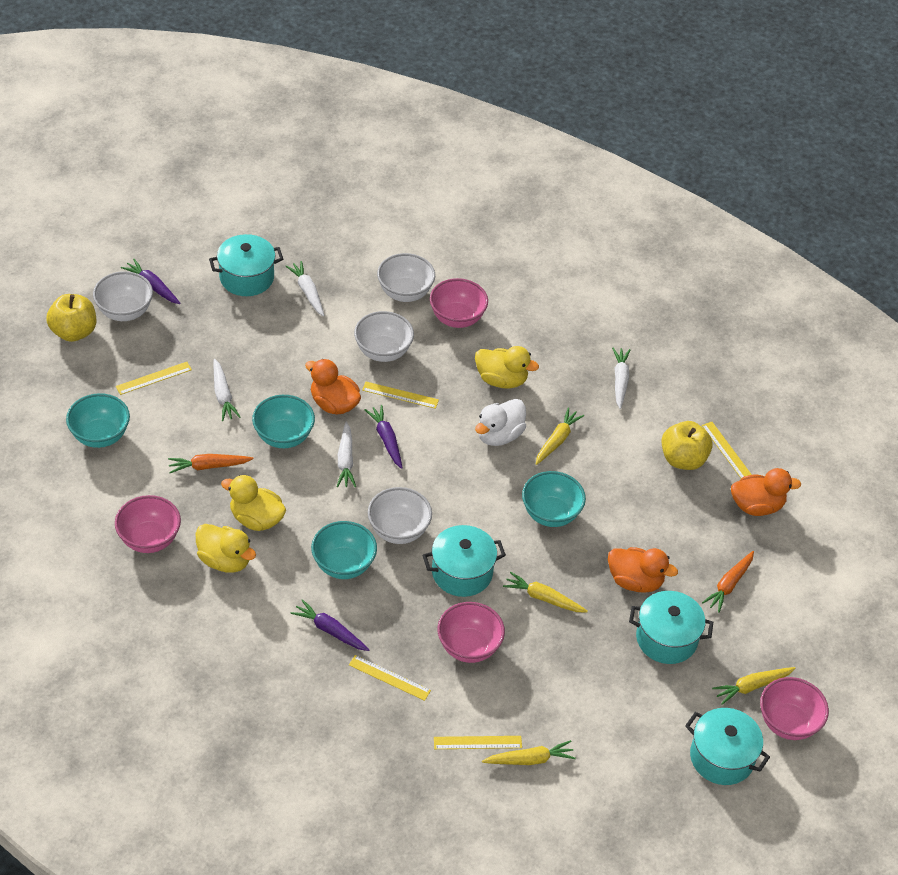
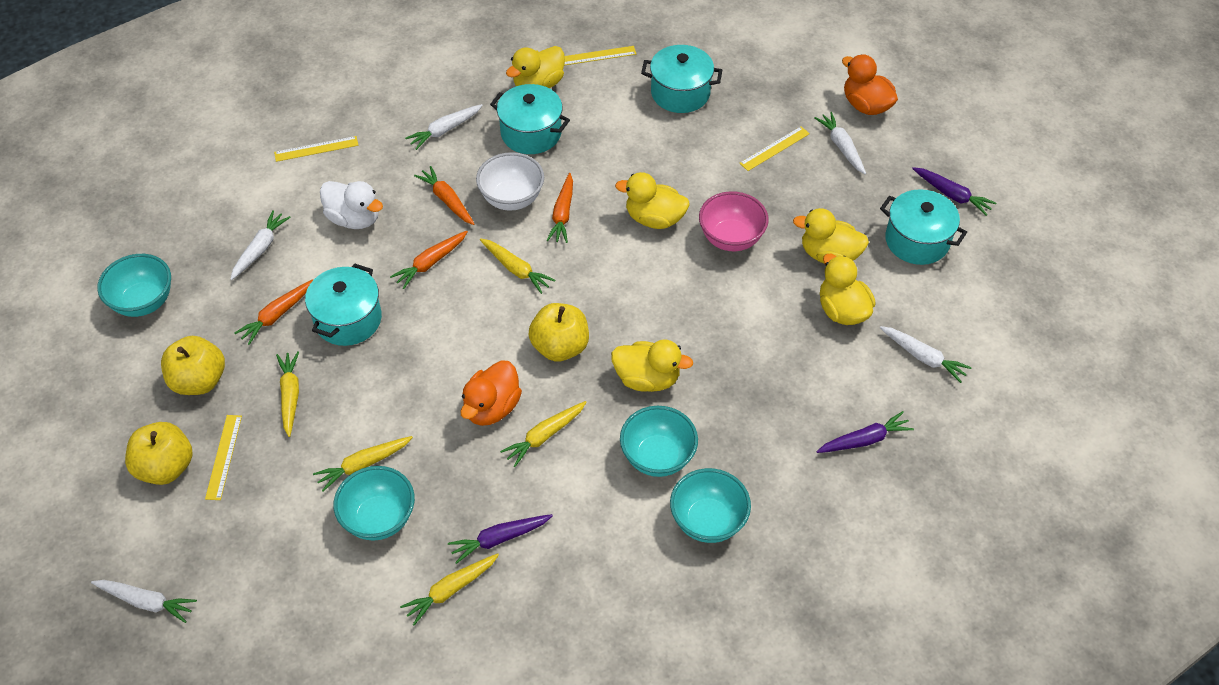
orange carrot: 2 -> 4
orange duck: 3 -> 2
pink bowl: 4 -> 1
white bowl: 4 -> 1
white carrot: 4 -> 5
yellow apple: 2 -> 3
yellow carrot: 4 -> 5
yellow duck: 3 -> 5
yellow ruler: 5 -> 4

